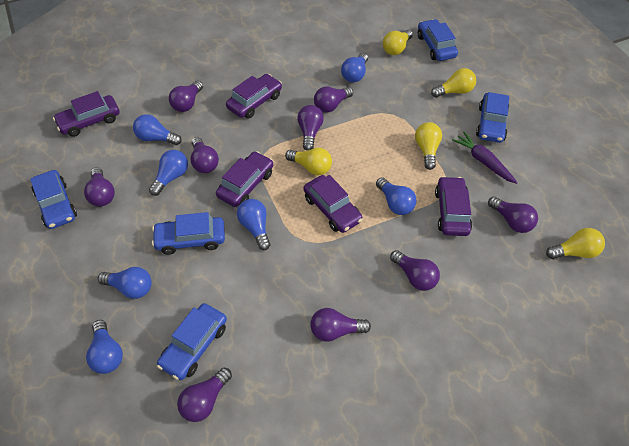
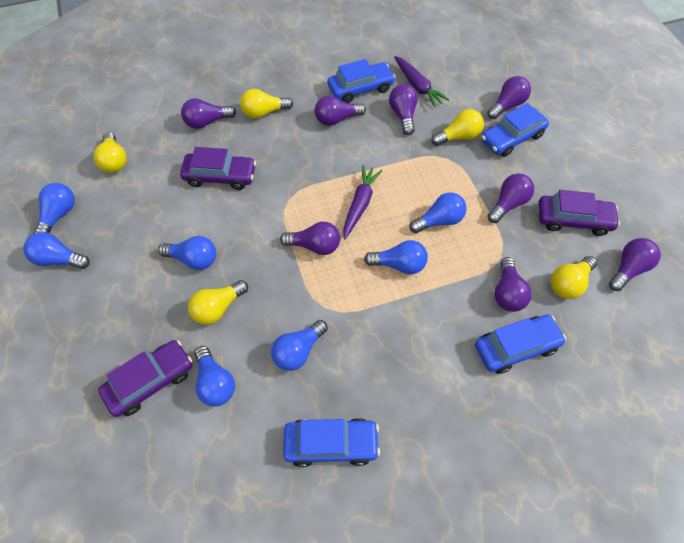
blue car: 5 -> 4
purple car: 5 -> 3
purple carrot: 1 -> 2
purple light bulb: 9 -> 8

